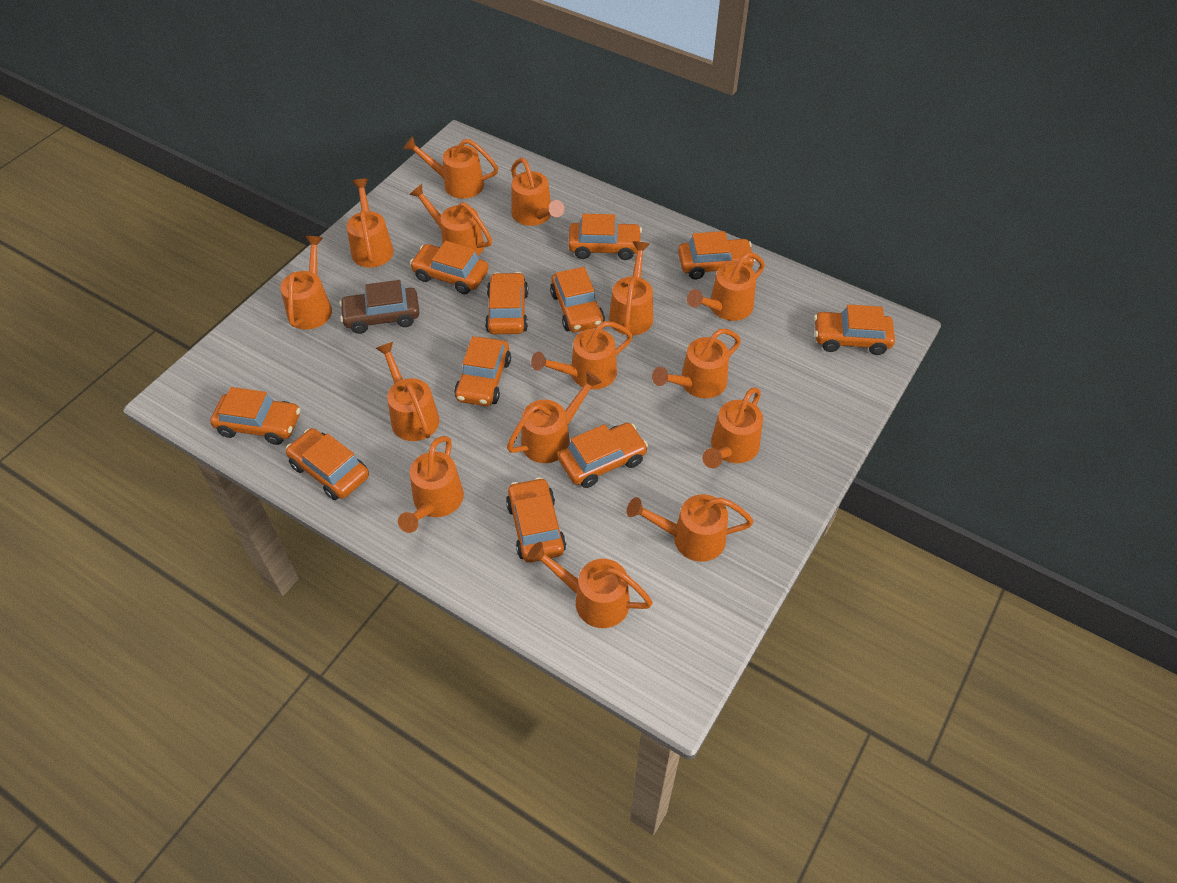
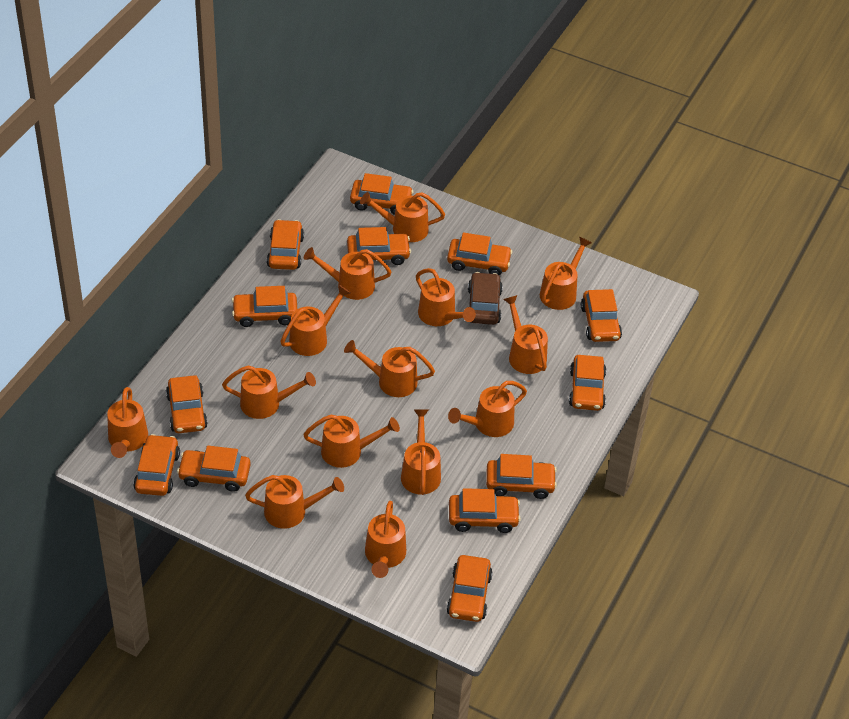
orange car: 11 -> 13
orange watering can: 15 -> 14

